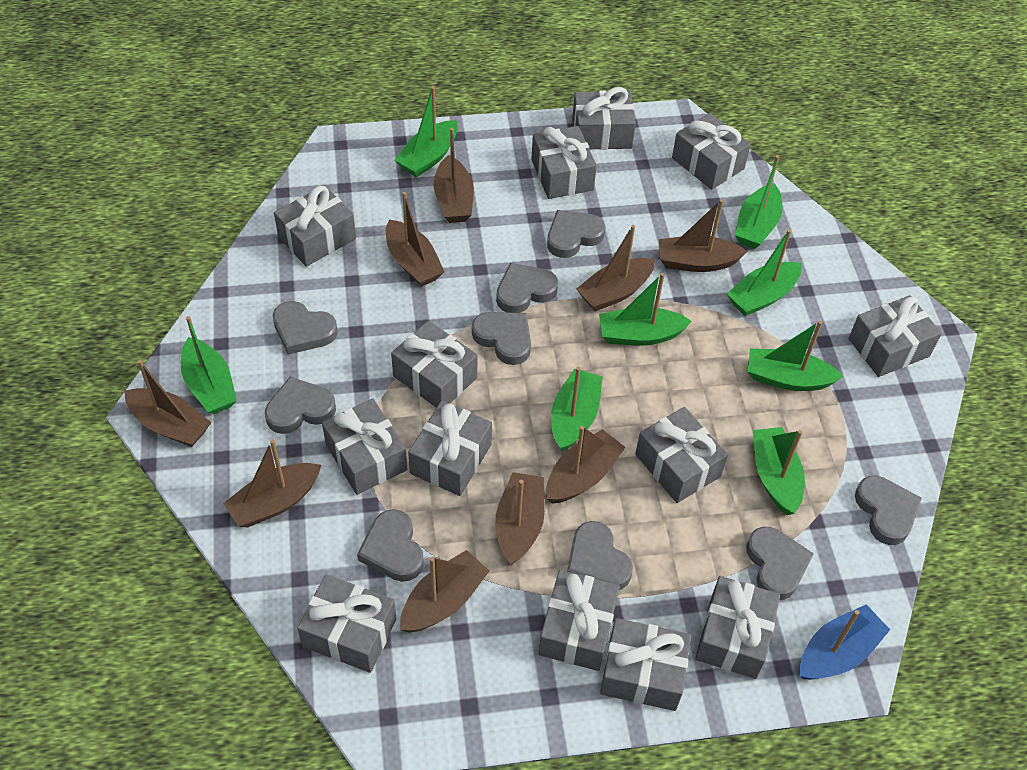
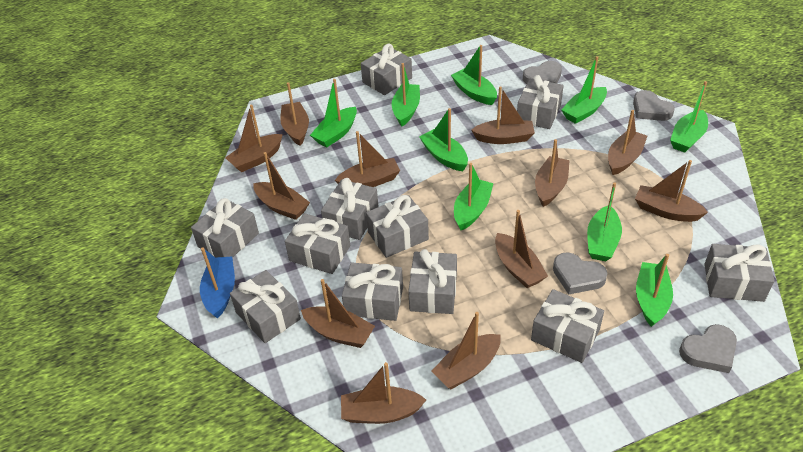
brown boat: 9 -> 12
green boat: 8 -> 9
grey gift: 13 -> 11
grey heart: 9 -> 4

